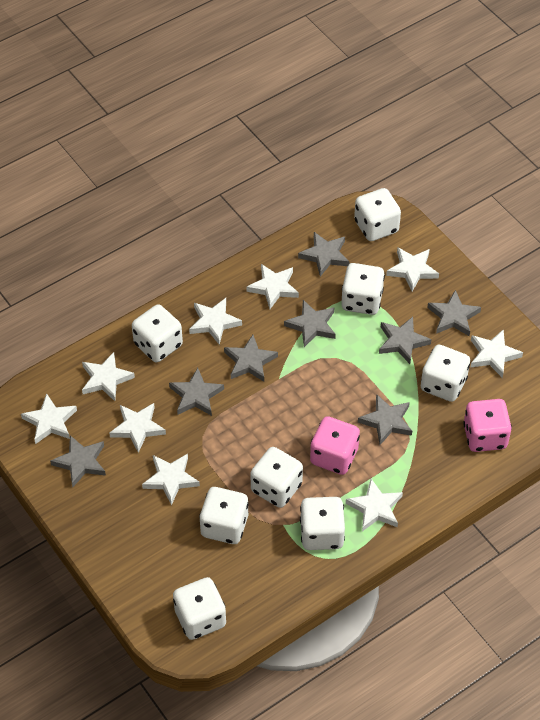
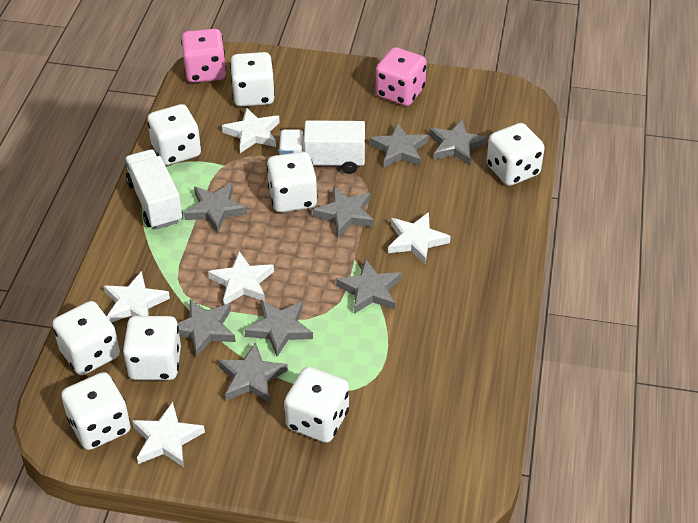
white star: 9 -> 5
white truck: 0 -> 2

